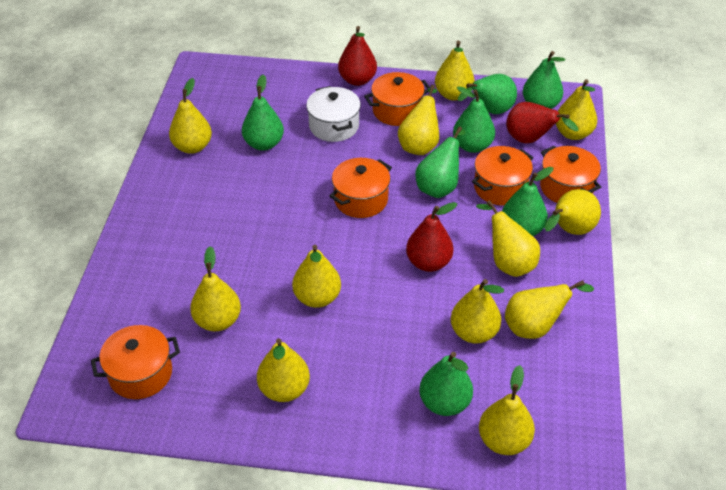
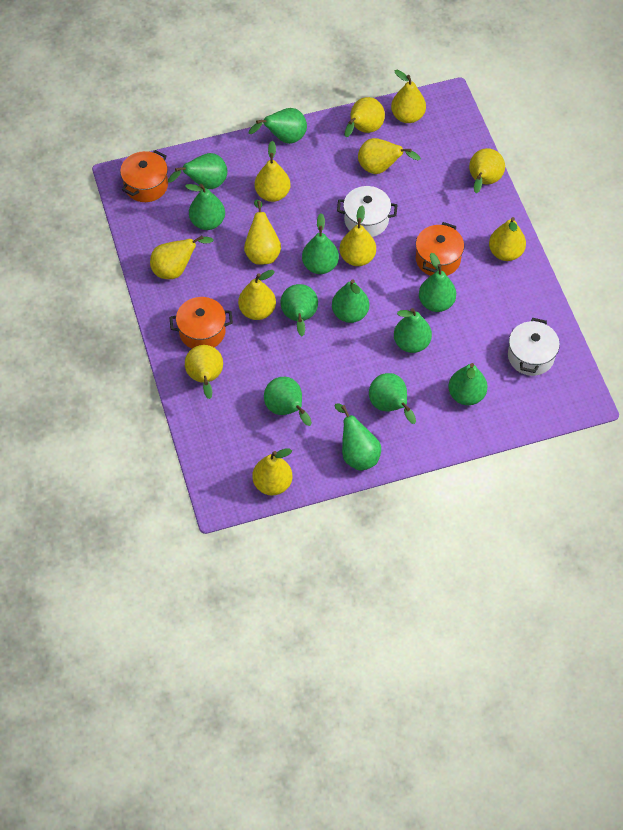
green pear: 7 -> 12
orange pot: 5 -> 3
red pear: 3 -> 0
white pot: 1 -> 2

